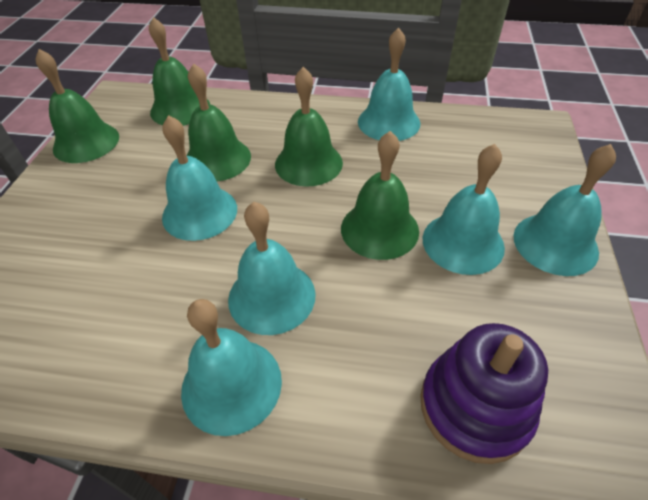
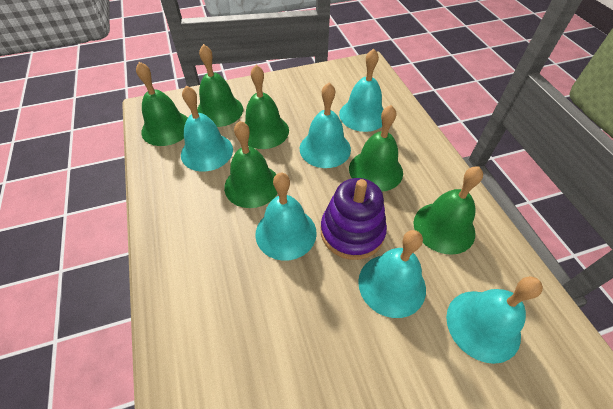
green bell: 5 -> 6

